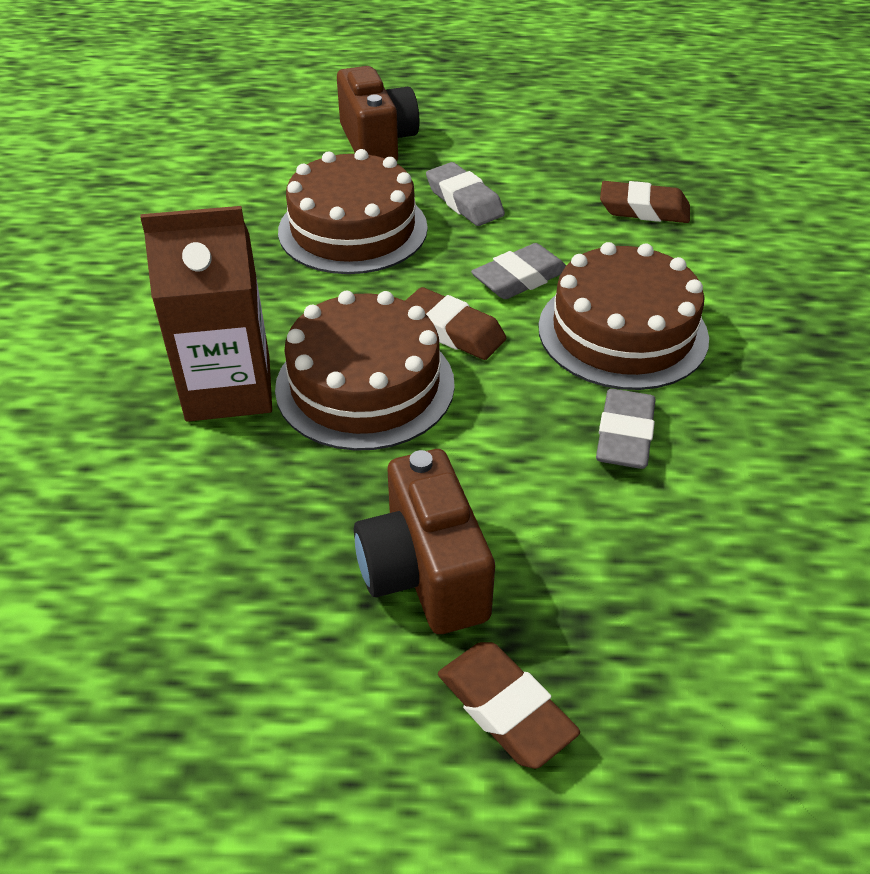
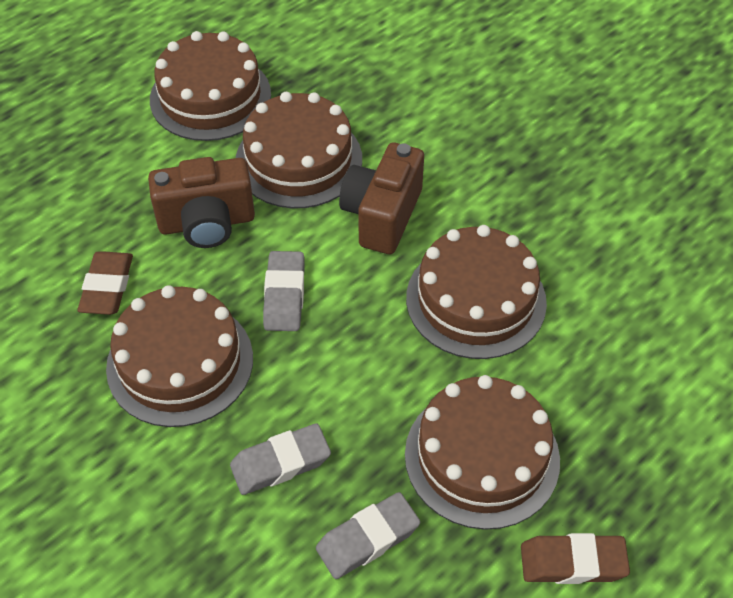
brown cake: 3 -> 5
brown carton: 1 -> 0
brown eraser: 3 -> 2

